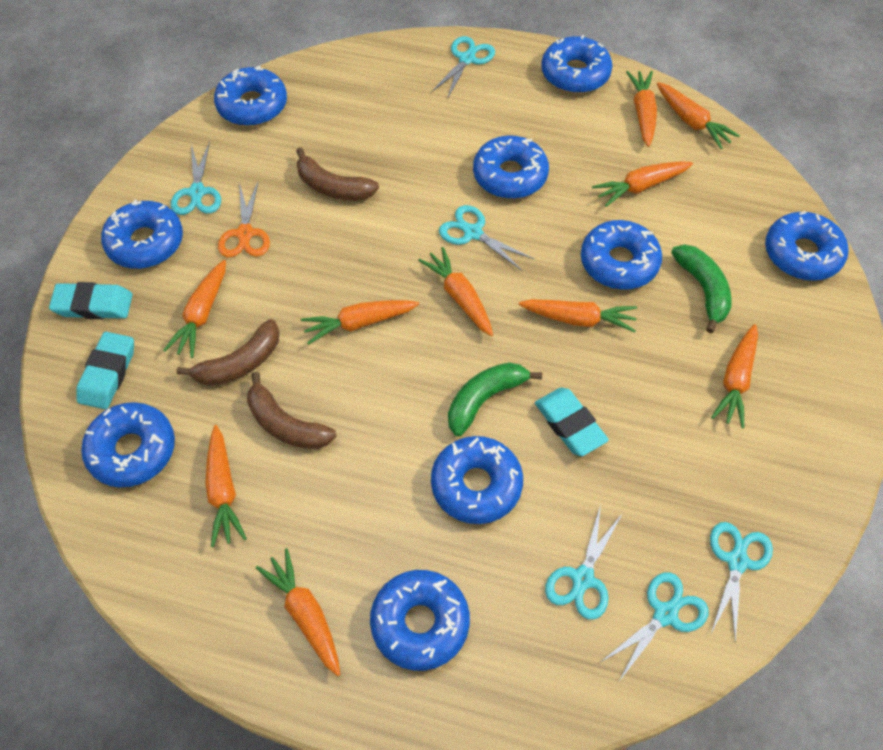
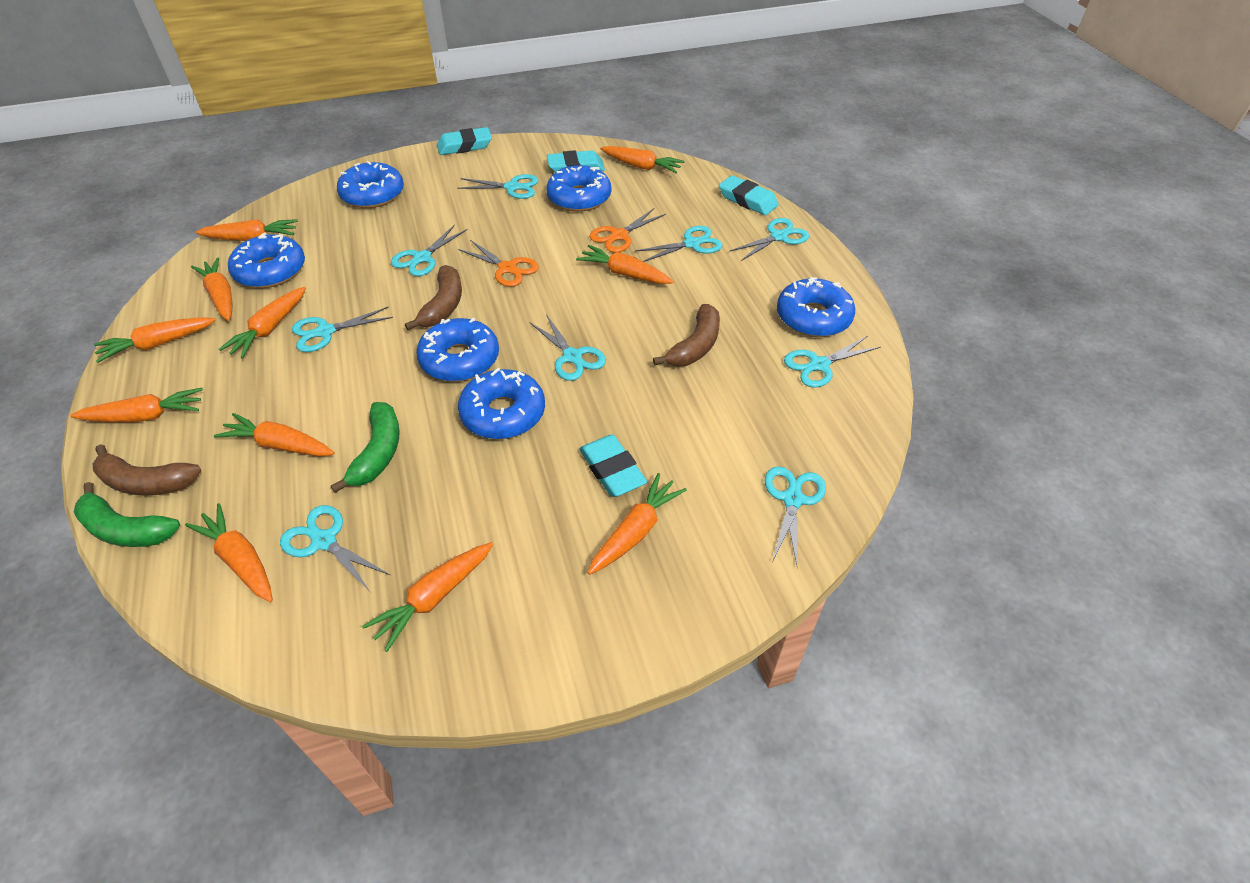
blue donut: 9 -> 6
orange carrot: 10 -> 11
orange scissors: 1 -> 2
turquoise eraser: 3 -> 4
turquoise scissors: 6 -> 9

